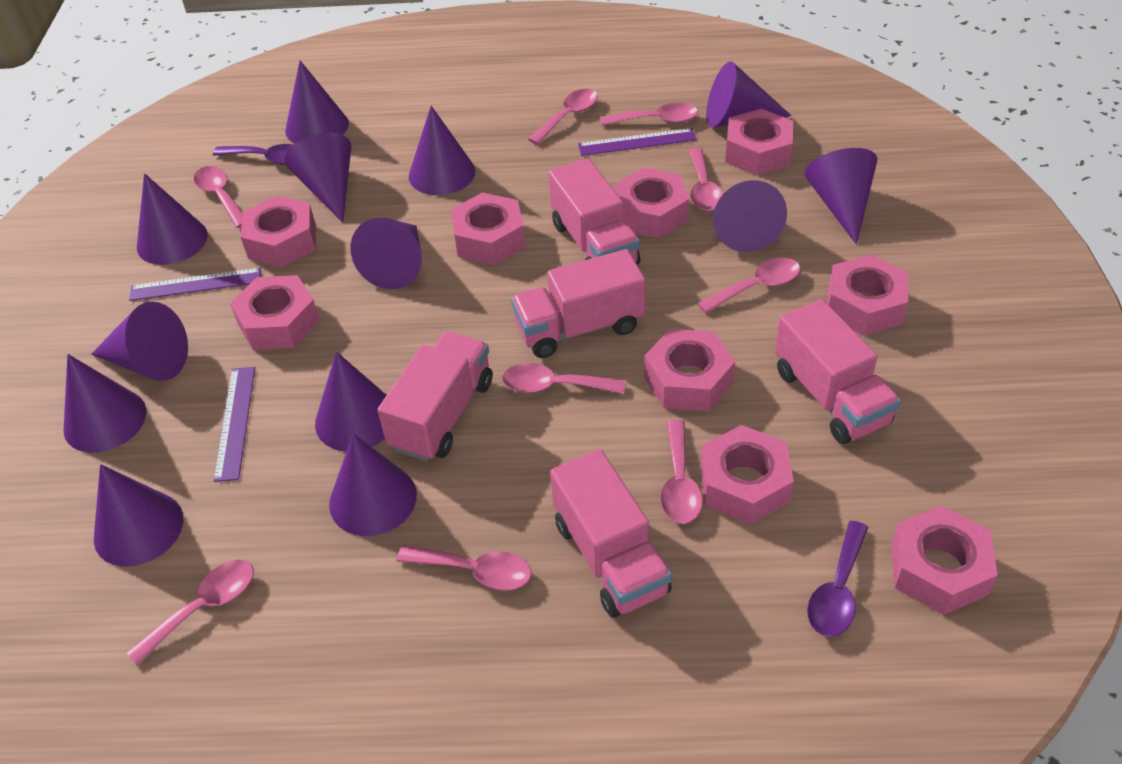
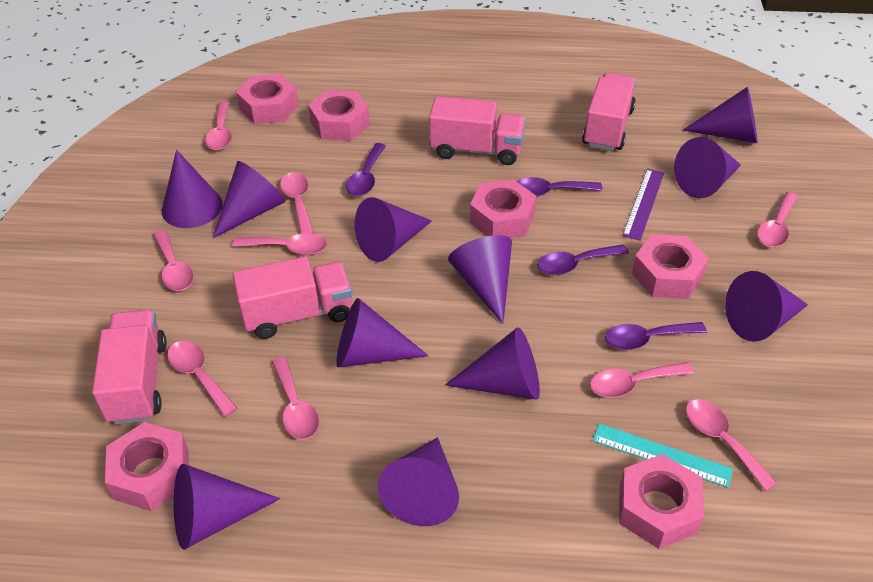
pink nut: 9 -> 6
pink truck: 5 -> 4
purple cone: 13 -> 11
purple ruler: 3 -> 1
purple spoon: 2 -> 4
turquoise ruler: 0 -> 1

